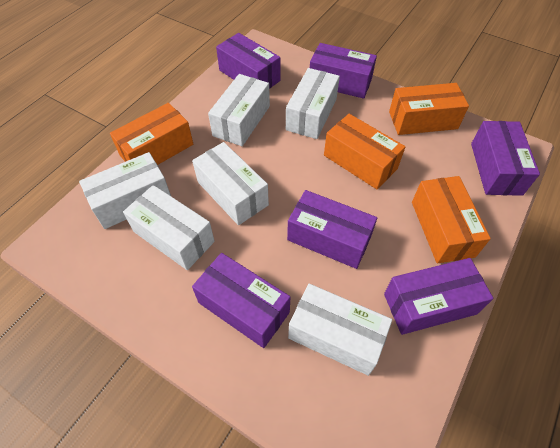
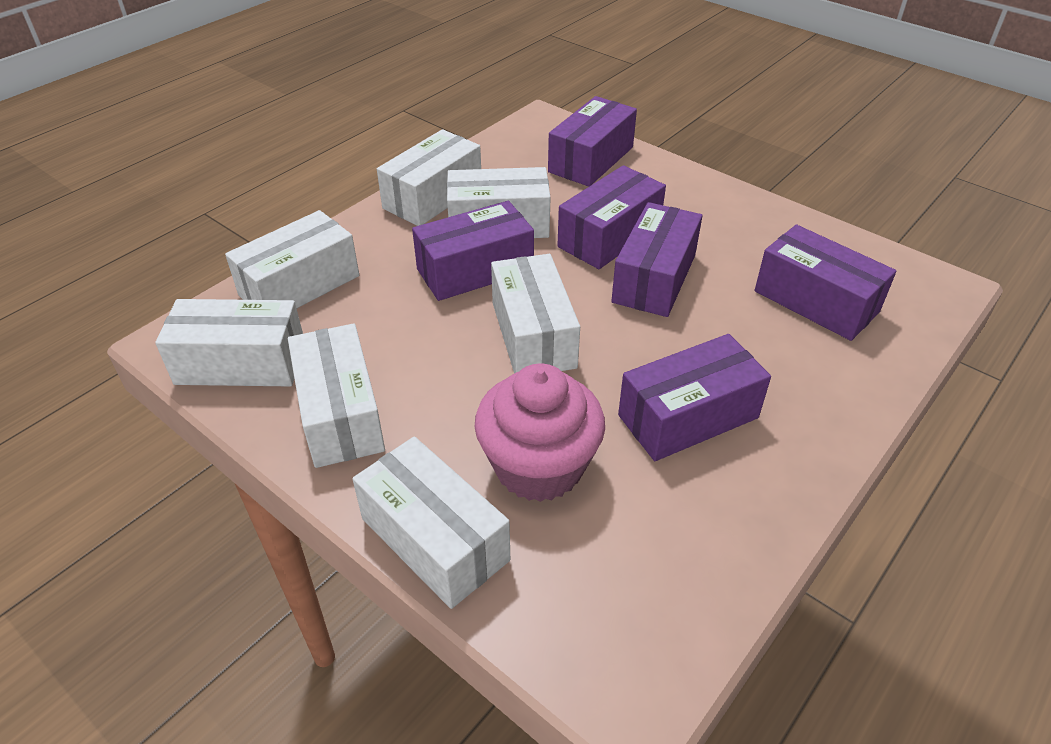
orange box: 4 -> 0
pink cupcake: 0 -> 1
white box: 6 -> 7

